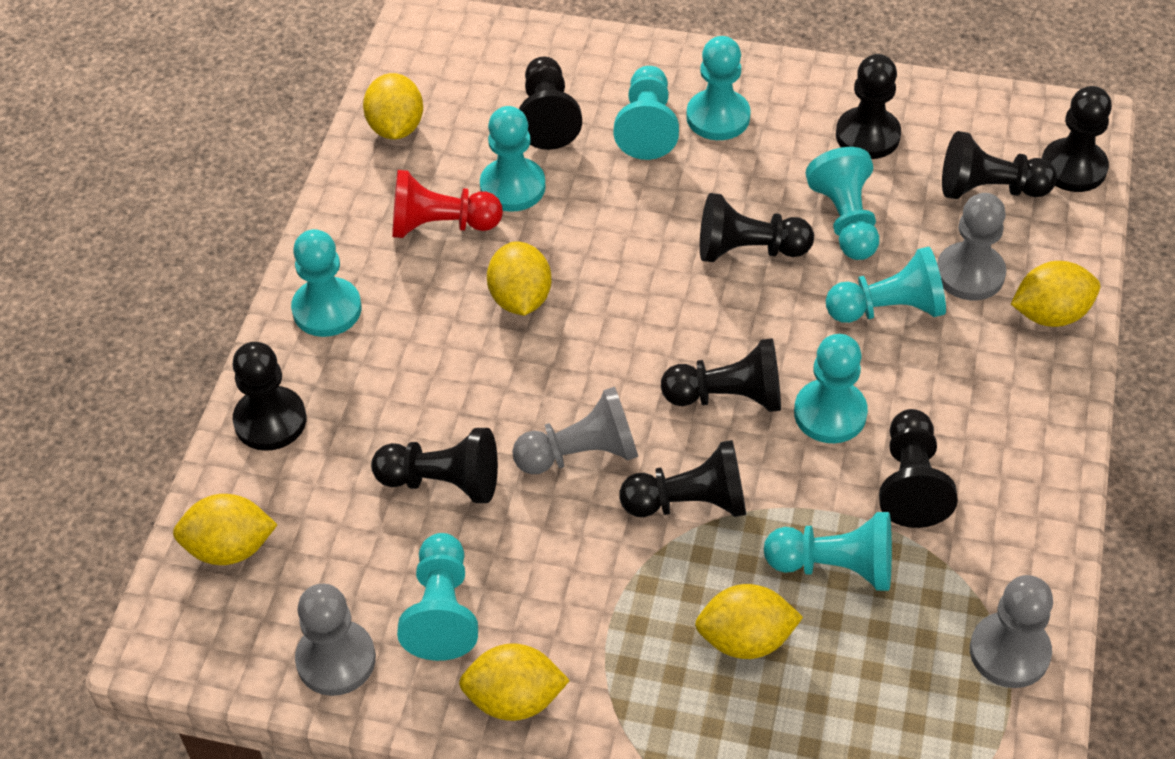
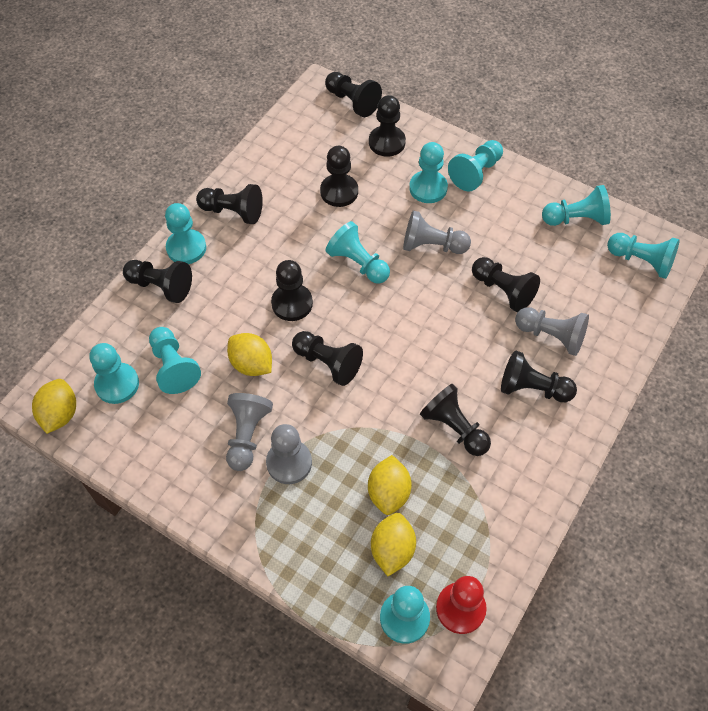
yellow lemon: 6 -> 4

